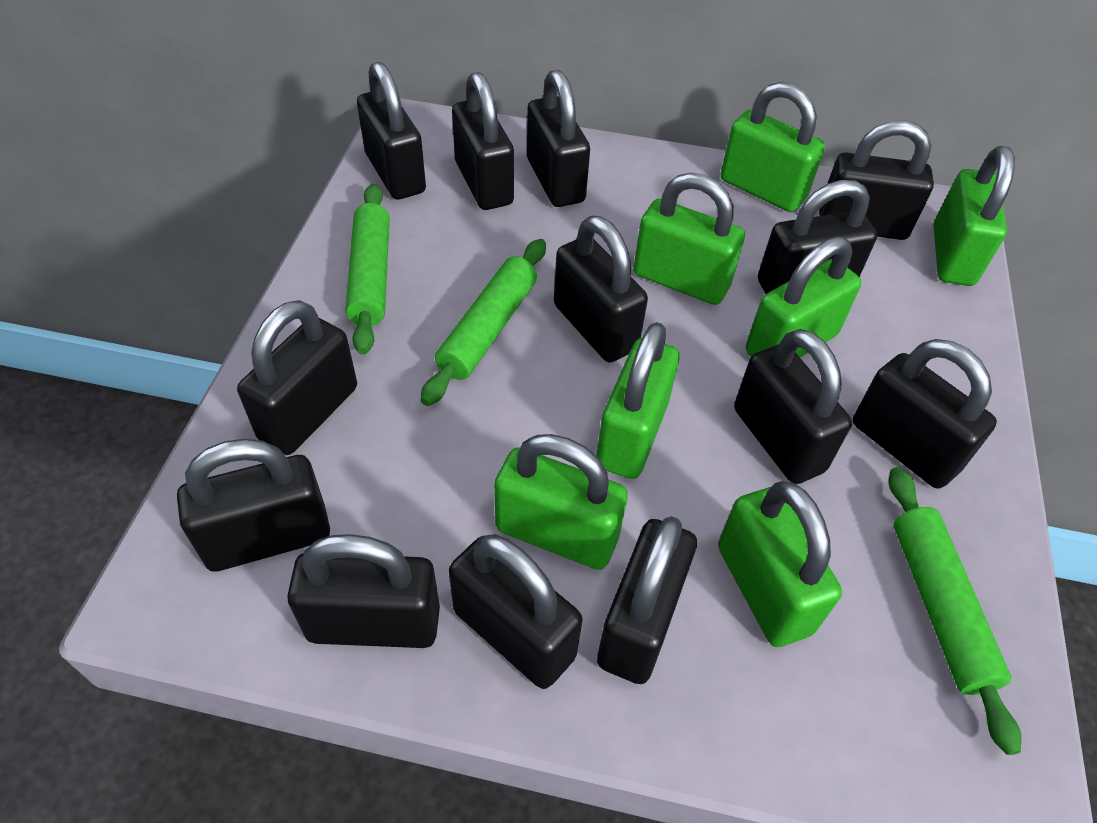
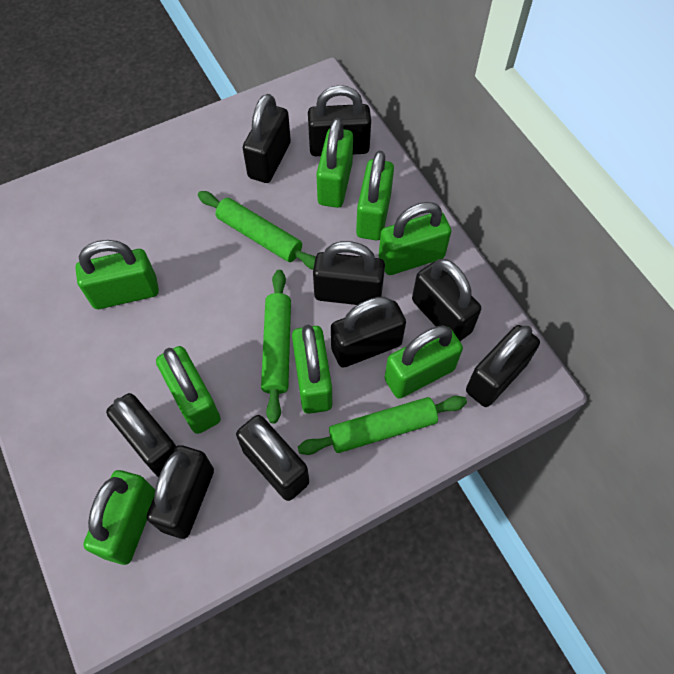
black padlock: 13 -> 9
green padlock: 7 -> 8

